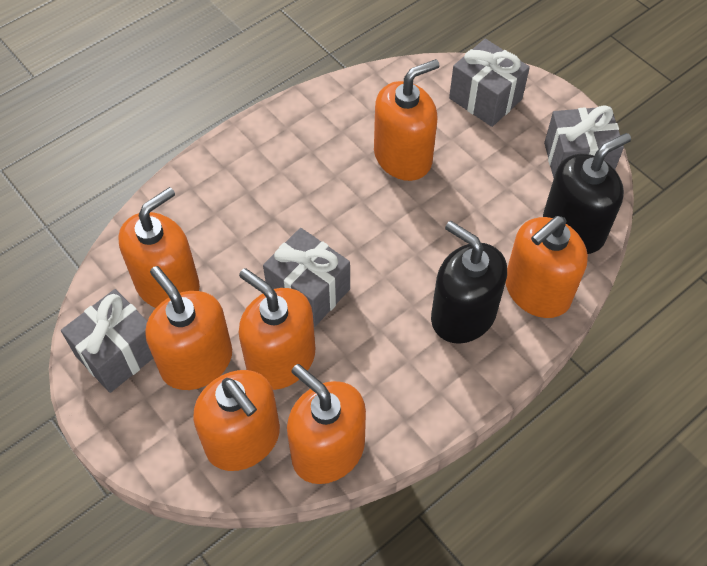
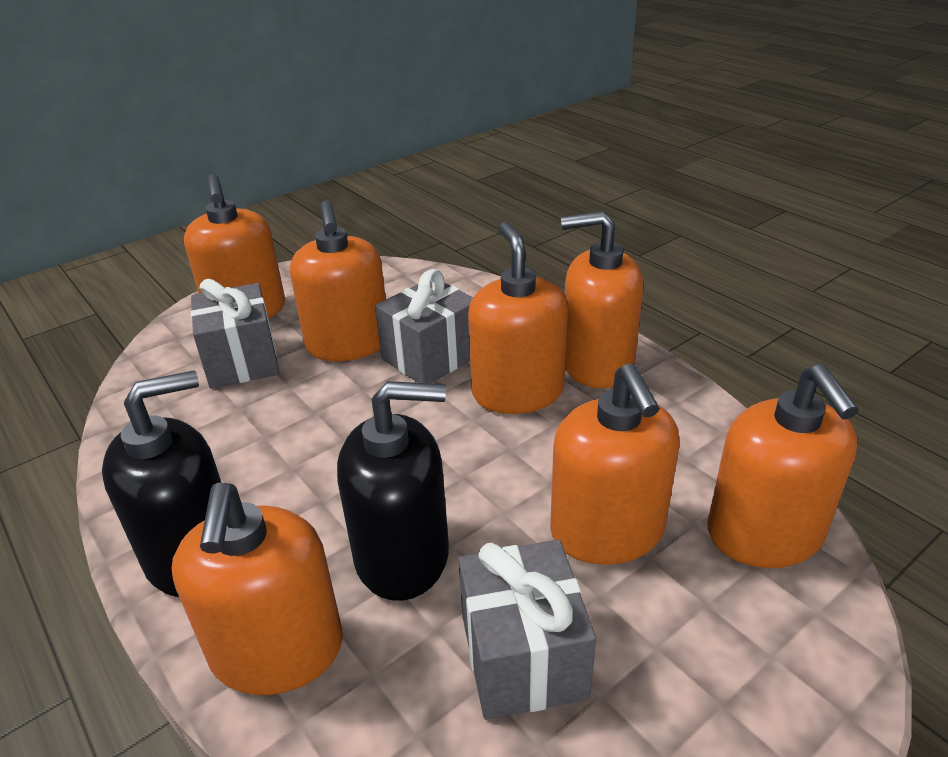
grey gift: 4 -> 3

